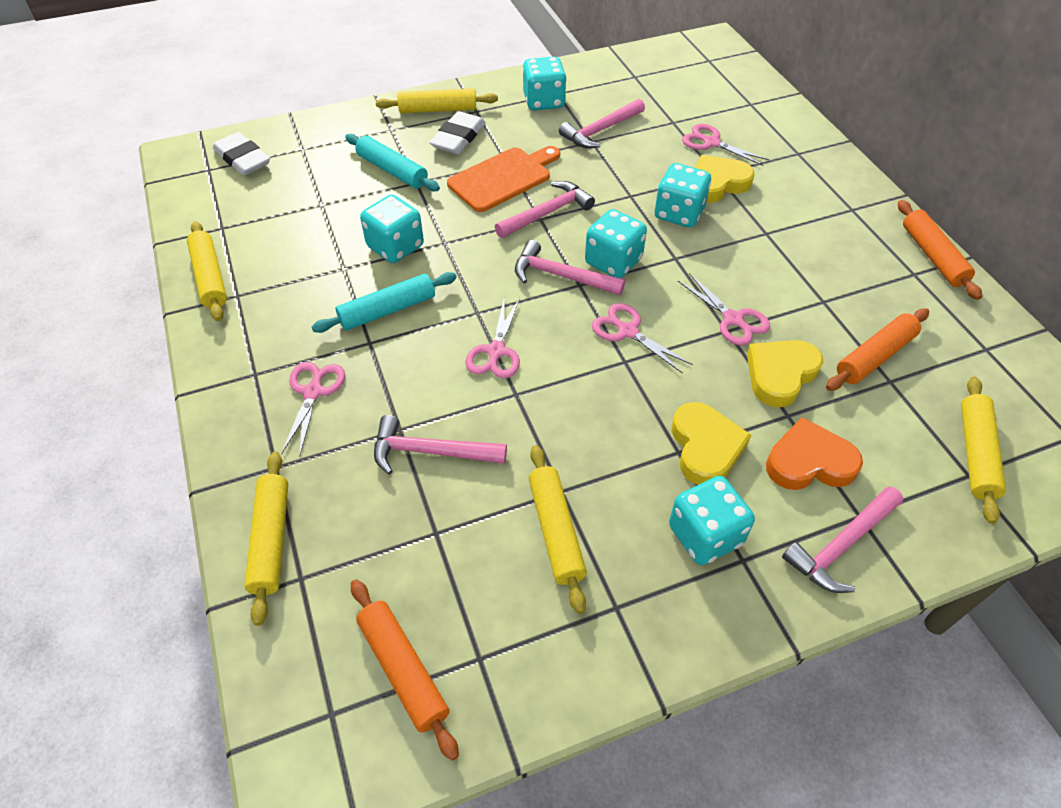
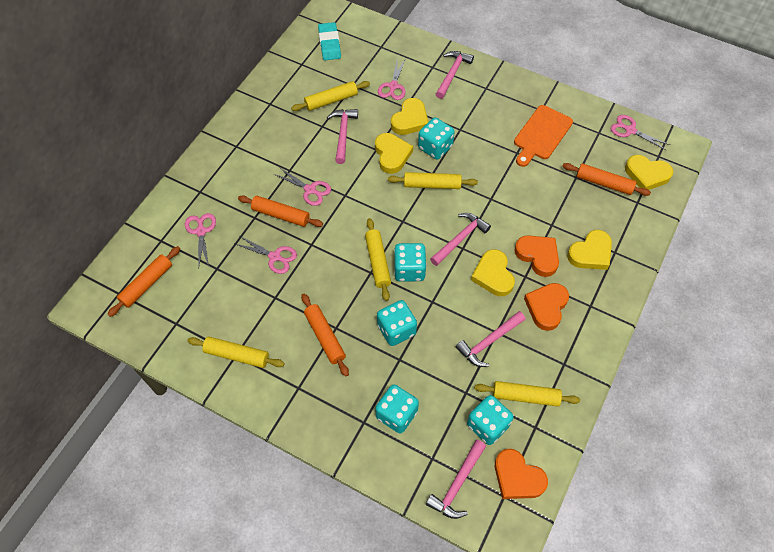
orange heart: 1 -> 3
orange rolling pin: 3 -> 4
turquoise eraser: 0 -> 1
turquoise rolling pin: 2 -> 0
white eraser: 2 -> 0
yellow heart: 3 -> 5

